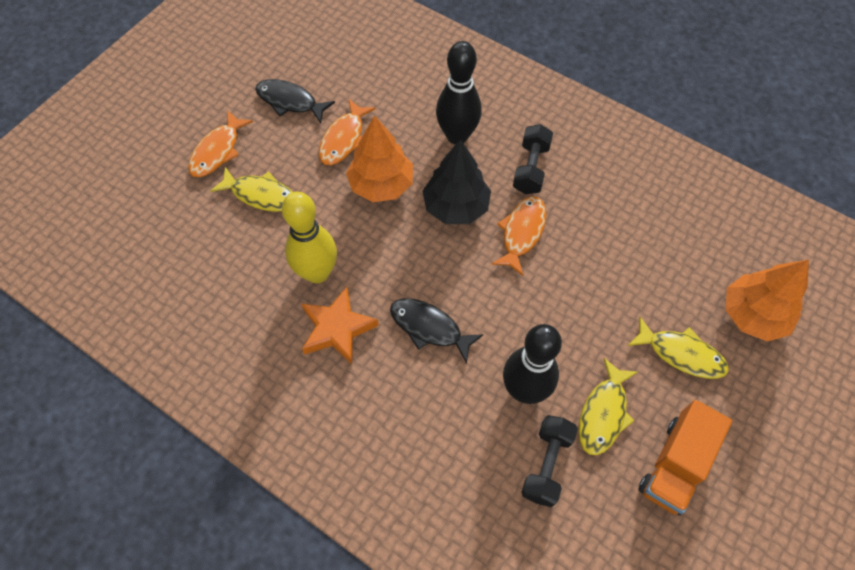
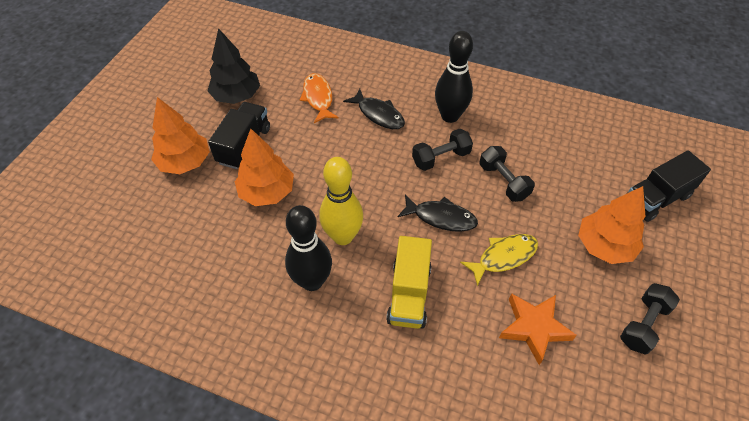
black dumbbell: 2 -> 3
black truck: 0 -> 2
orange fish: 3 -> 1
orange tree: 2 -> 3
orange truck: 1 -> 0
yellow fish: 3 -> 1
yellow truck: 0 -> 1

